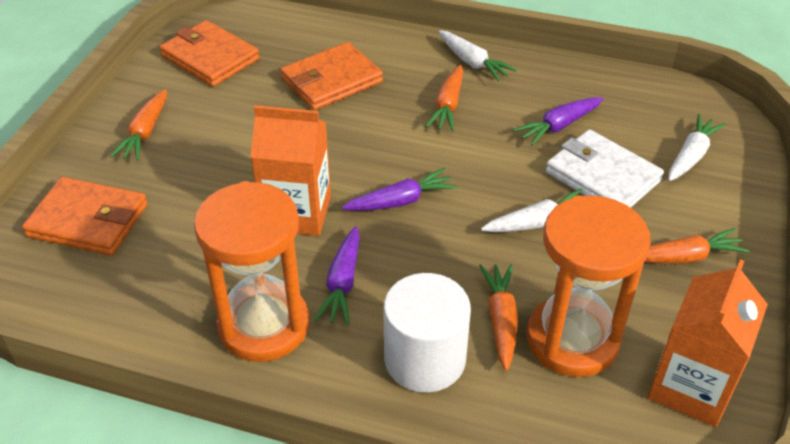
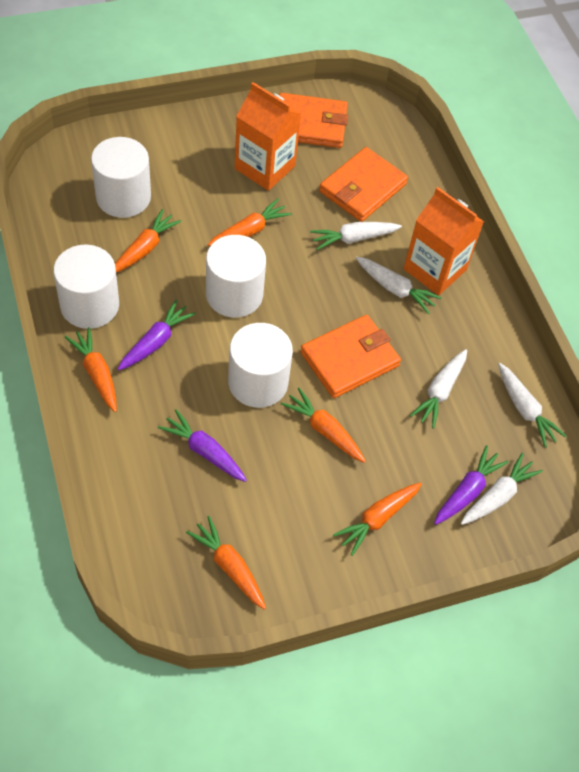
orange carrot: 4 -> 6
orange hourglass: 2 -> 0
white carrot: 3 -> 5
white cylinder: 1 -> 4
white wallet: 1 -> 0

